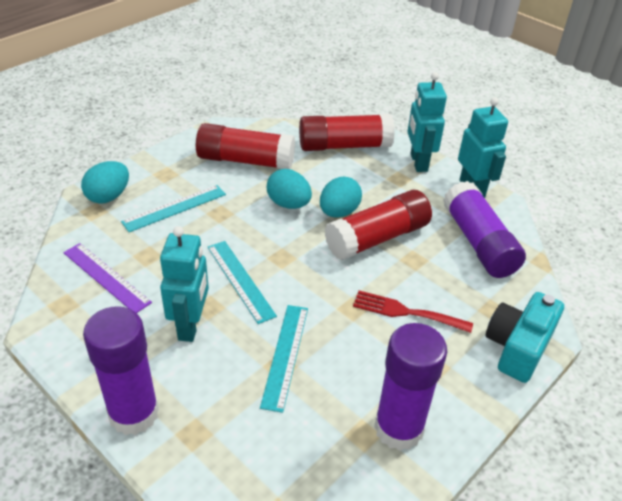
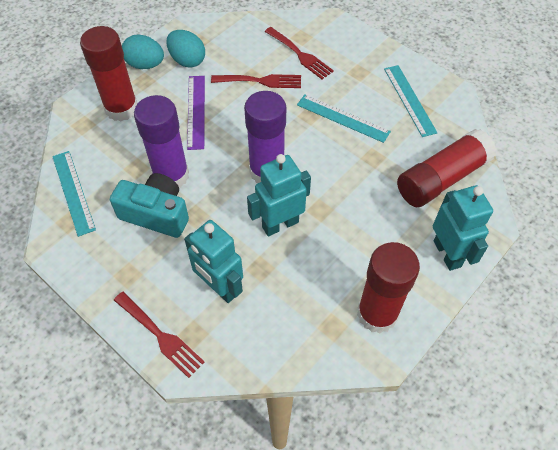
purple glue stick: 3 -> 2
red fork: 1 -> 3
turquoise egg: 3 -> 2

